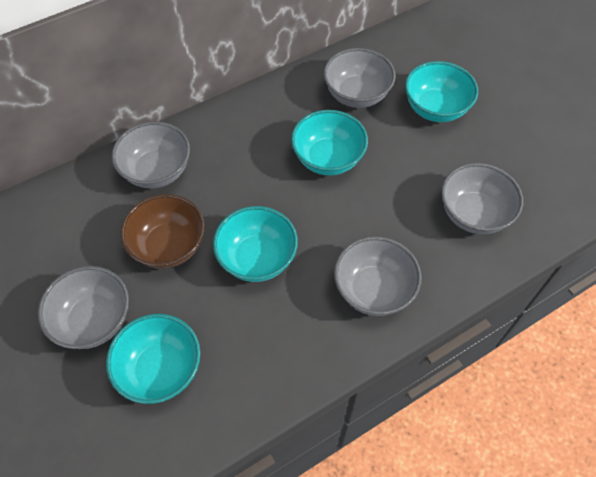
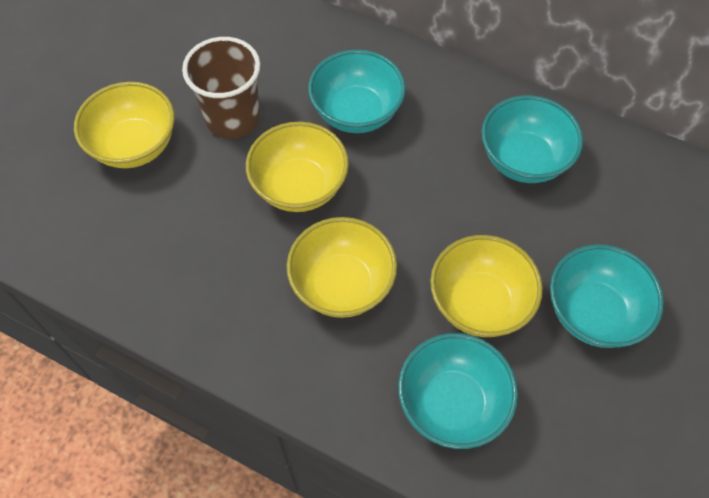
brown bowl: 1 -> 0
brown cup: 0 -> 1
grey bowl: 5 -> 0
yellow bowl: 0 -> 4

